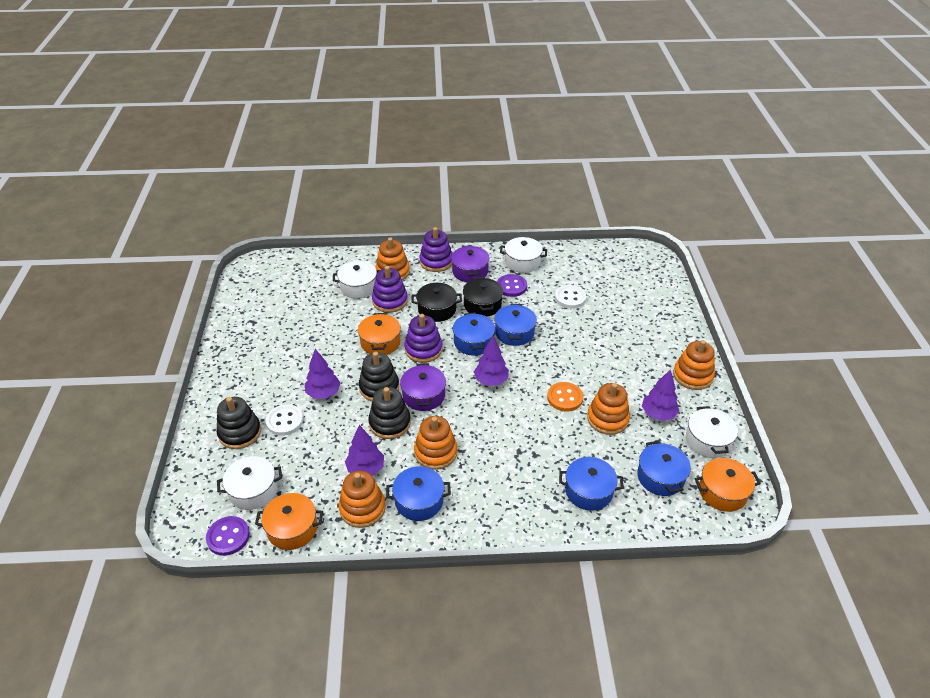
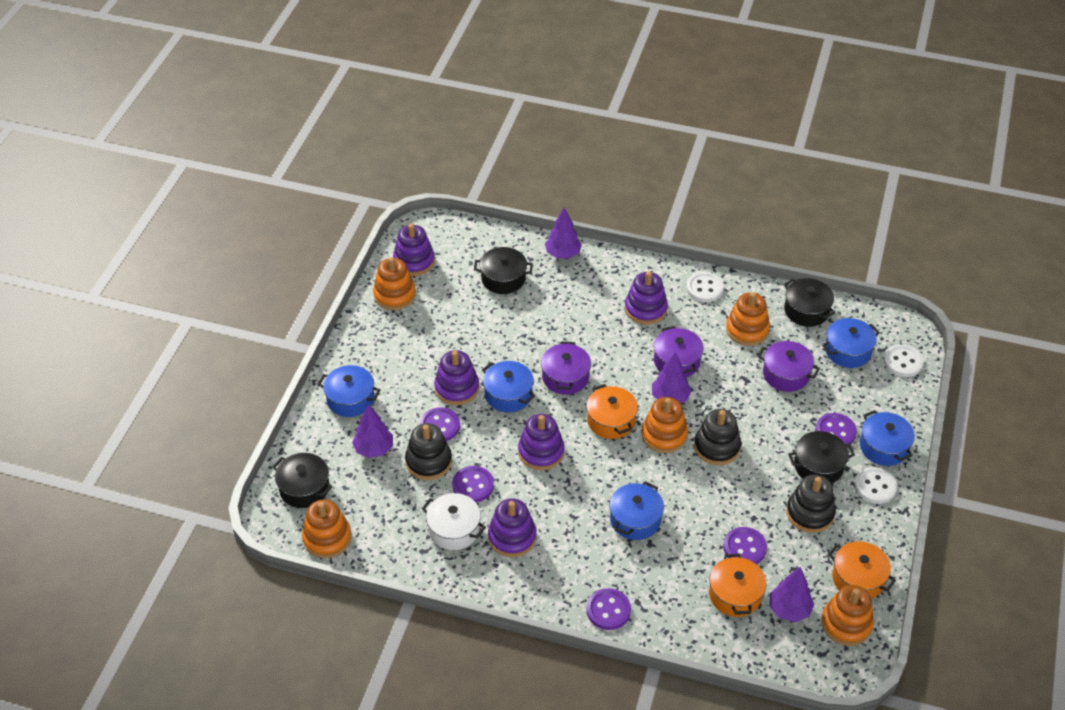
black pot: 2 -> 4
orange button: 1 -> 0
purple button: 2 -> 5
purple pot: 2 -> 3
purple stacking toy: 3 -> 5
white button: 2 -> 3
white pot: 4 -> 1

